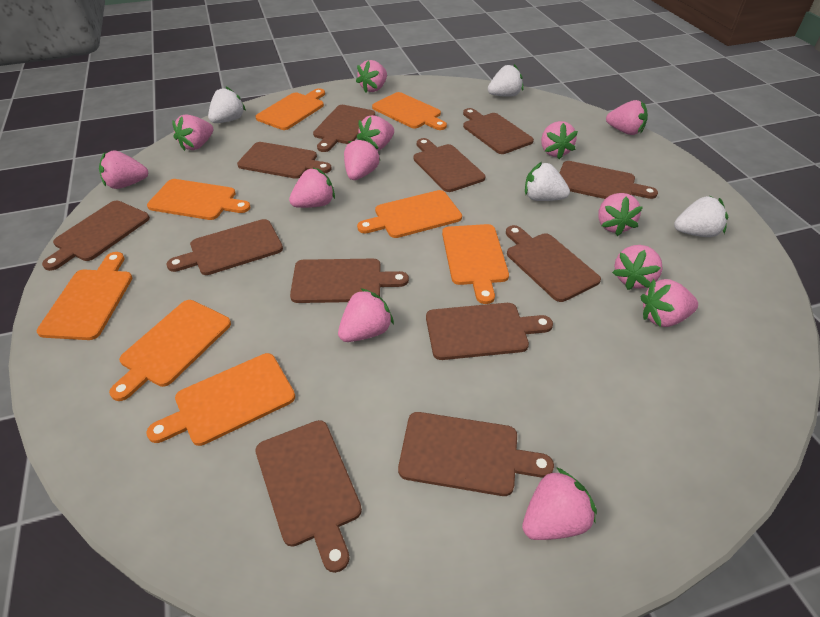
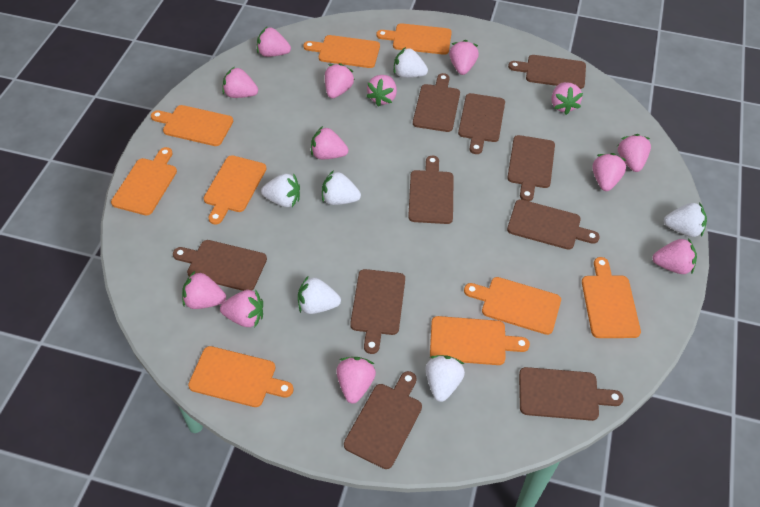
brown cutting board: 12 -> 10
orange cutting board: 8 -> 9
white strawberry: 4 -> 6

